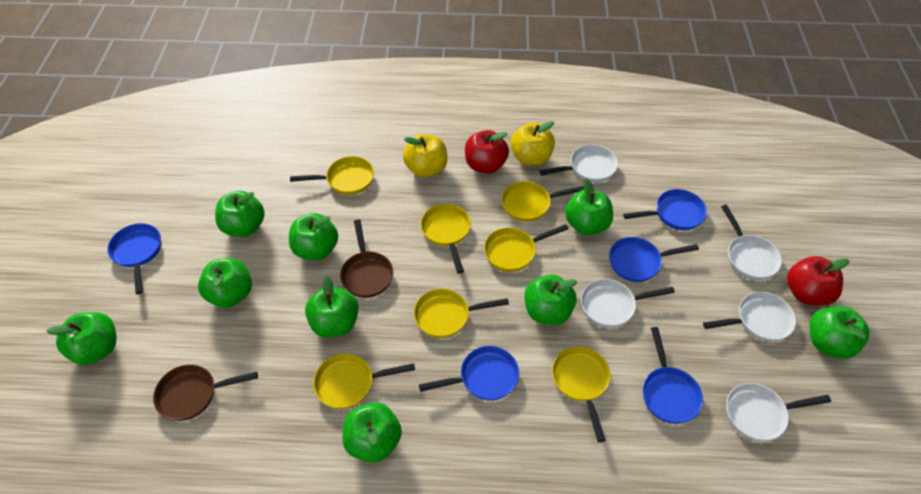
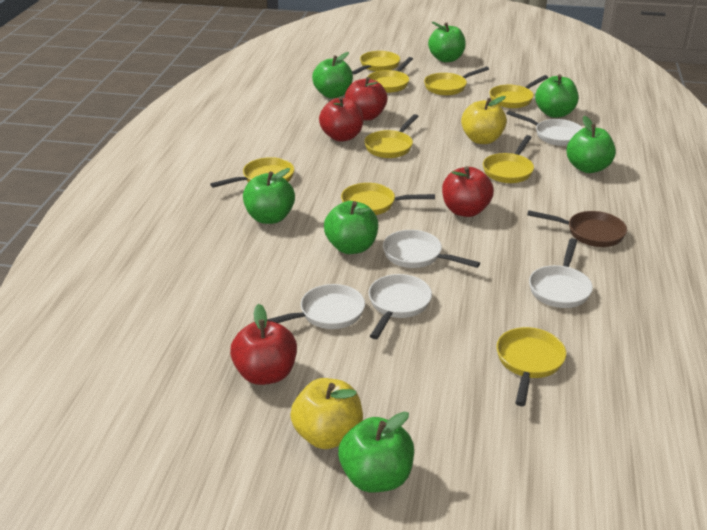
blue pan: 5 -> 0
brown pan: 2 -> 1
green apple: 9 -> 7
red apple: 2 -> 4
yellow pan: 7 -> 9

